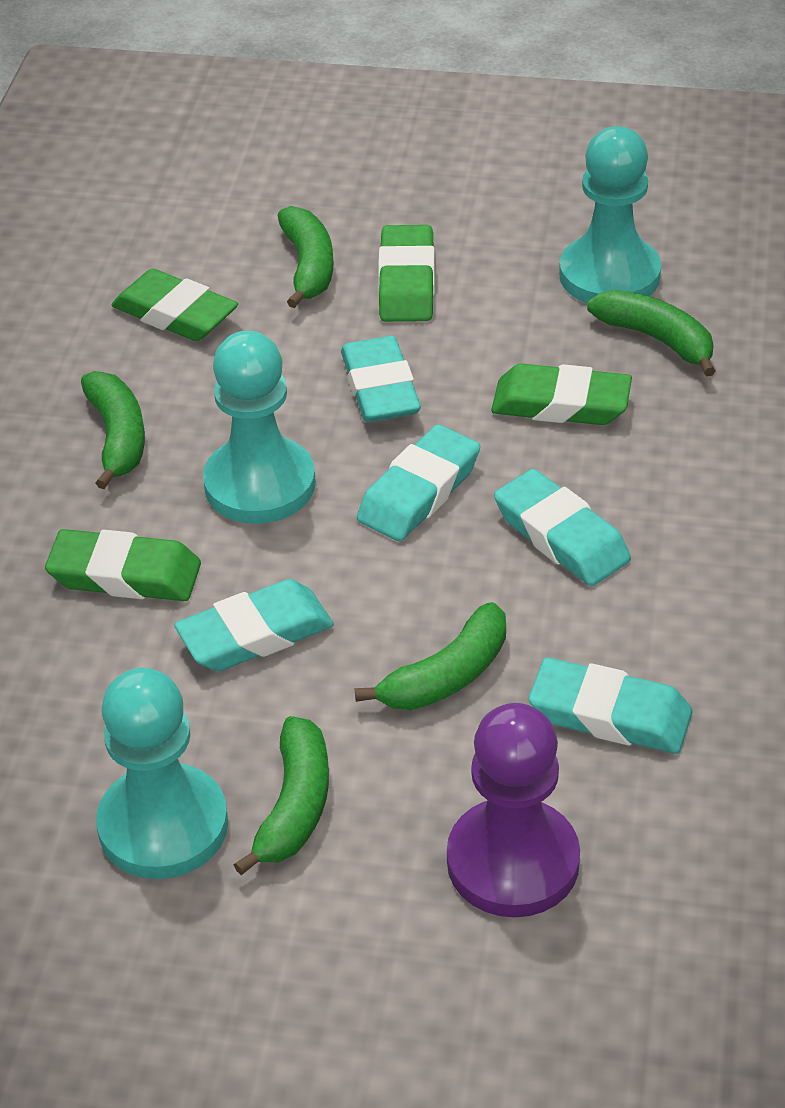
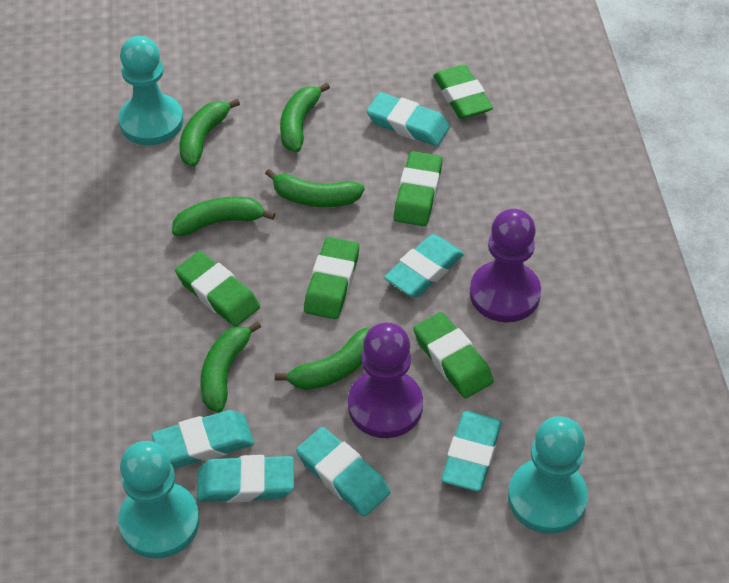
green banana: 5 -> 6
green eraser: 4 -> 5
purple pawn: 1 -> 2
turquoise eraser: 5 -> 6

